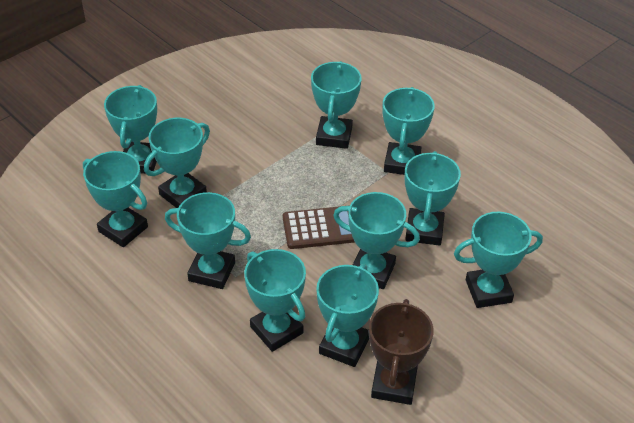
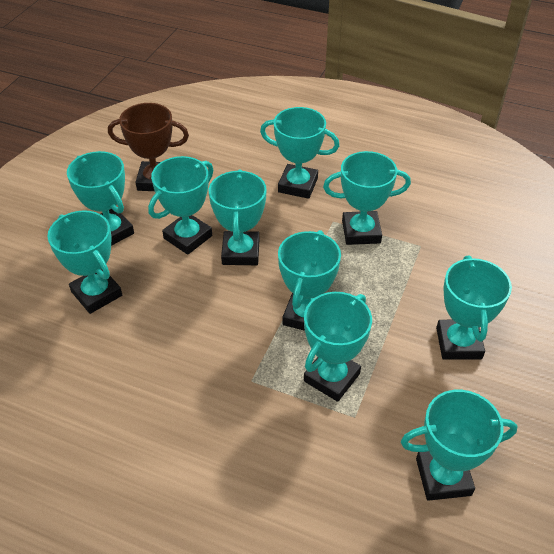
brown calculator: 1 -> 0
turquoise trophy: 11 -> 10

